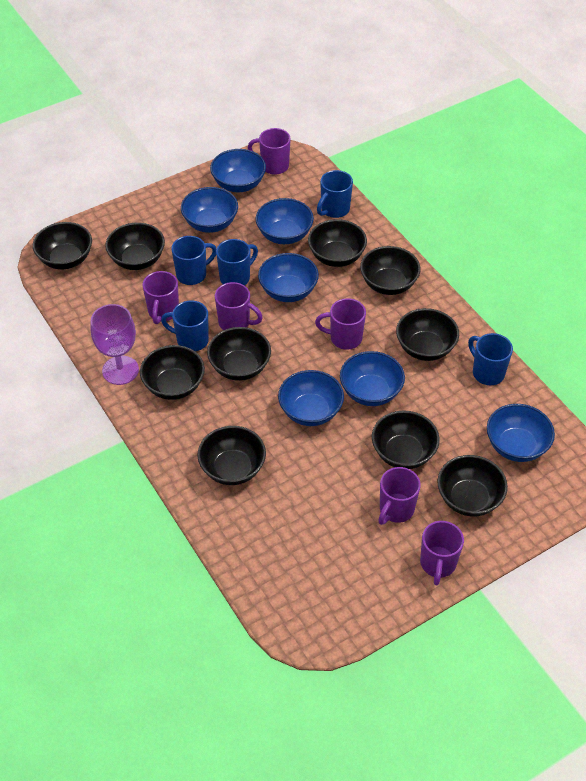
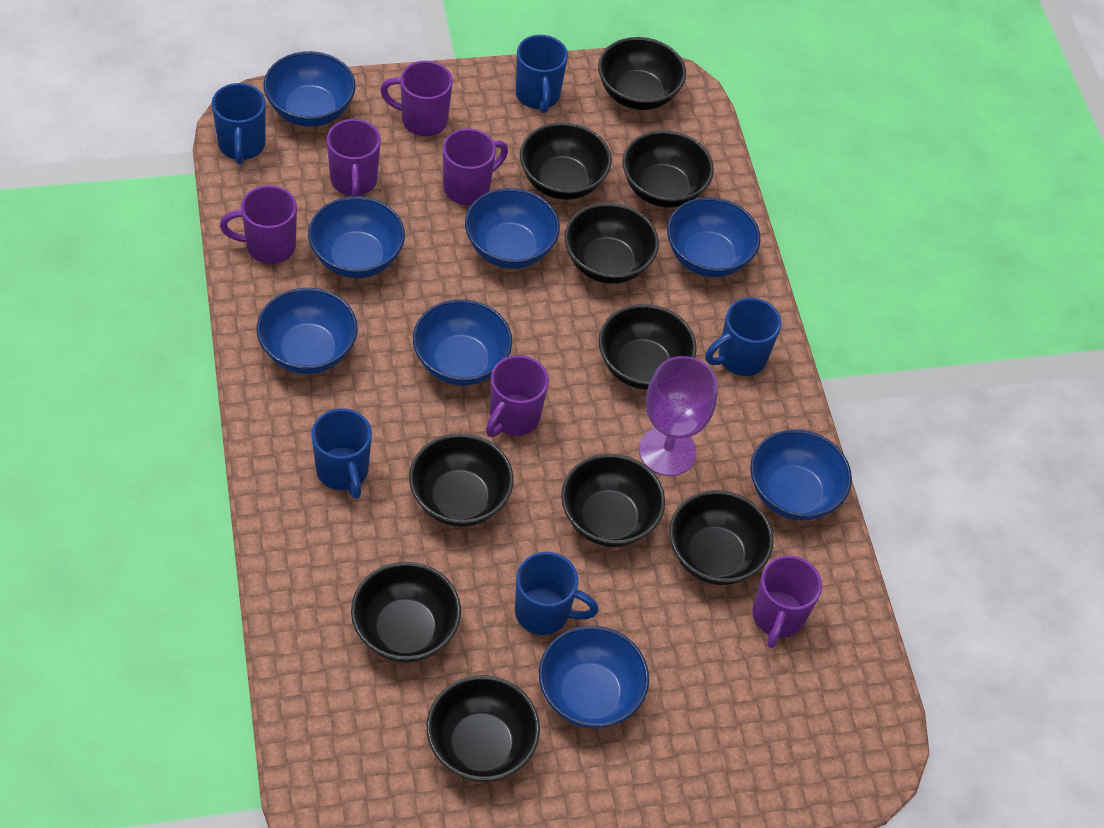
blue bowl: 7 -> 8

